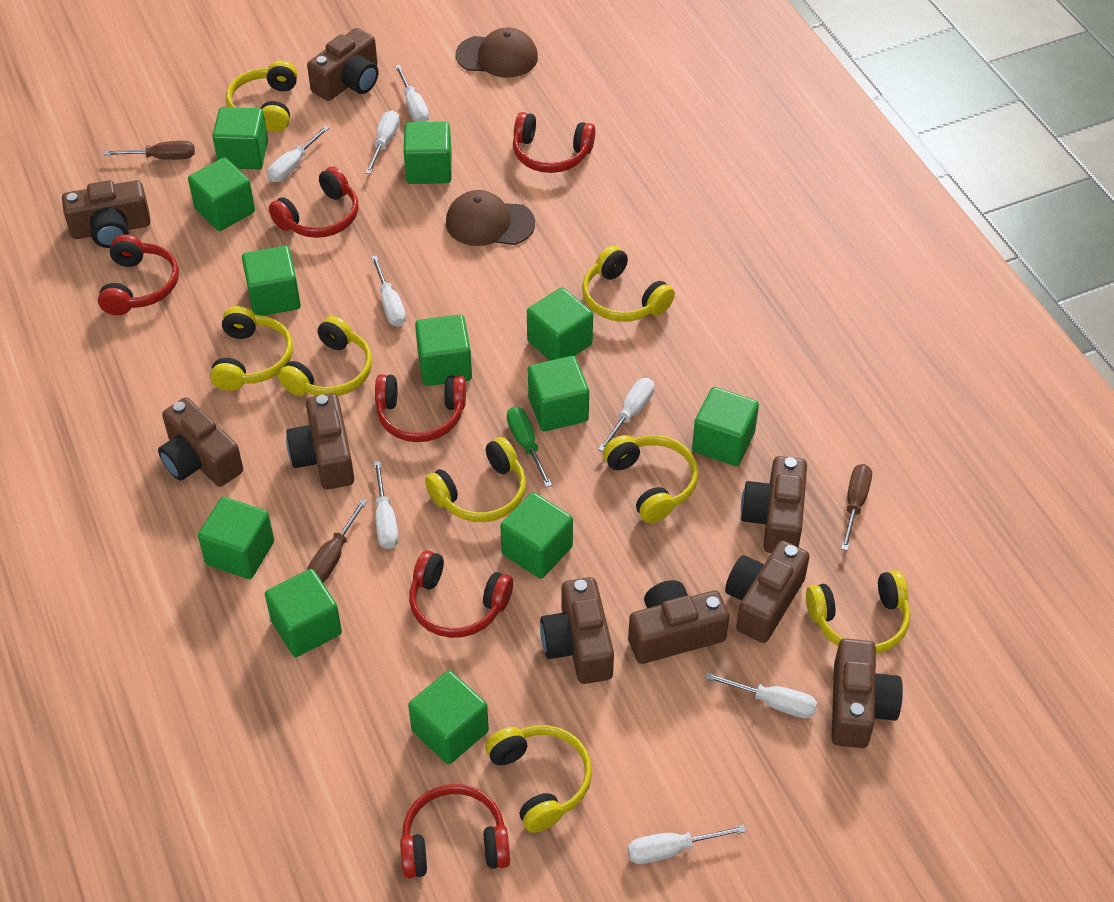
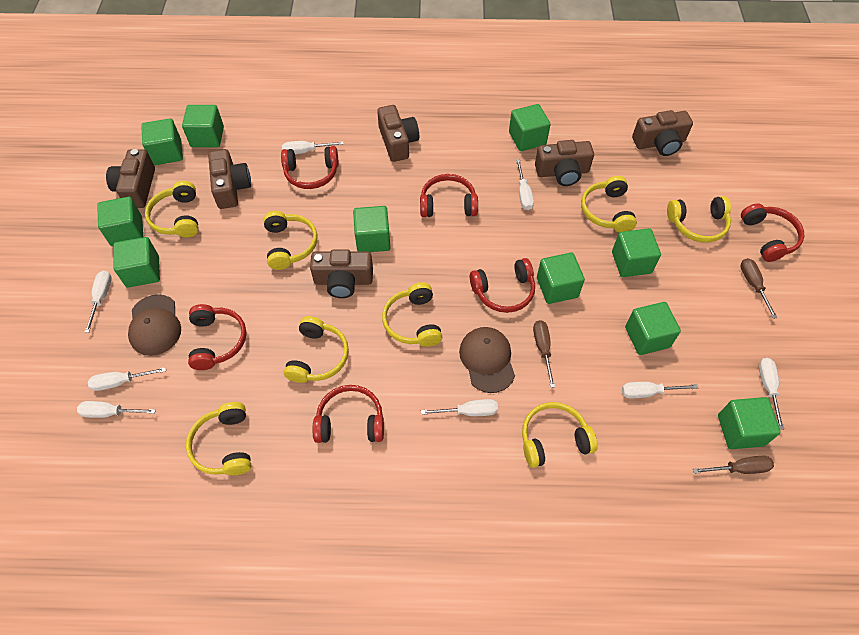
brown camera: 9 -> 6
green cube: 12 -> 10
green screwdriver: 1 -> 0

